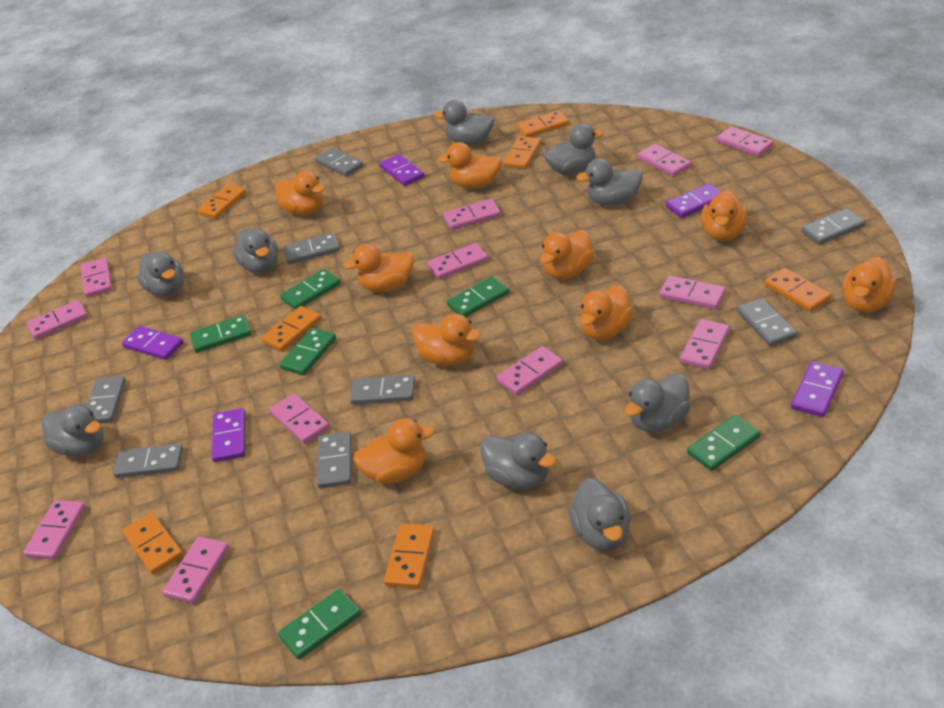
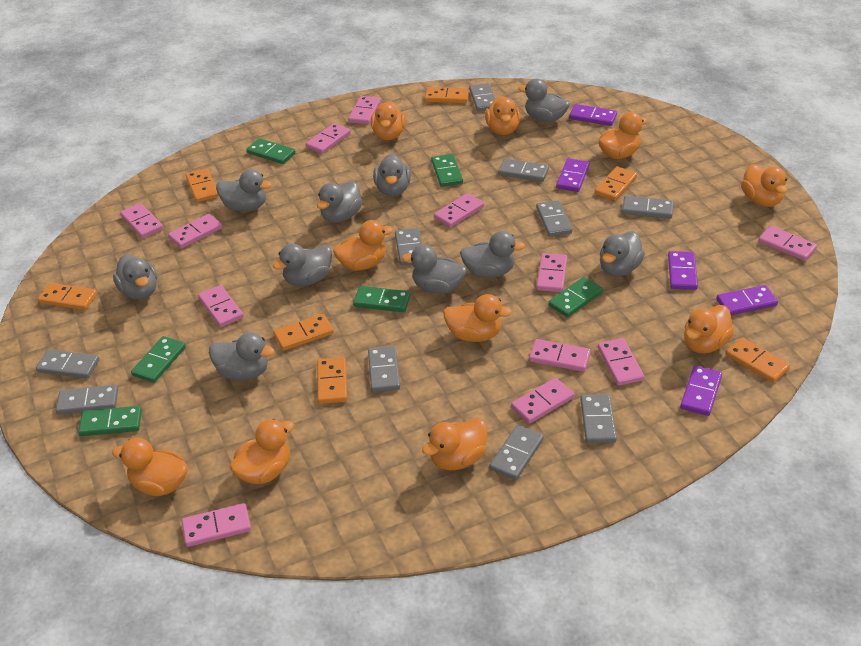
grey domino: 8 -> 10
grey duck: 9 -> 10
orange duck: 9 -> 10

